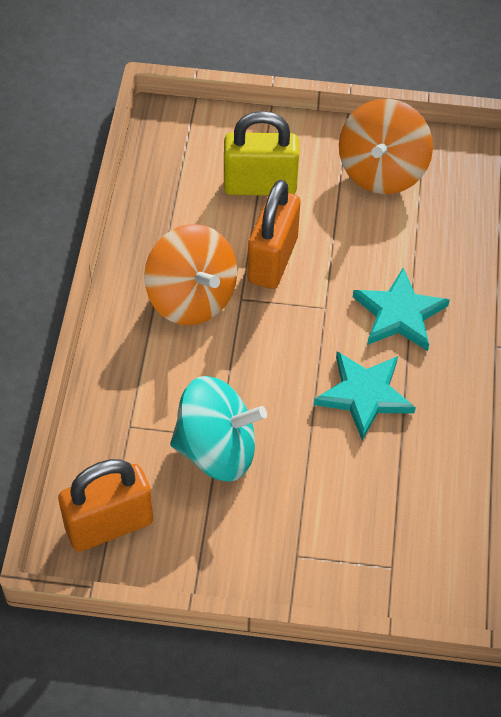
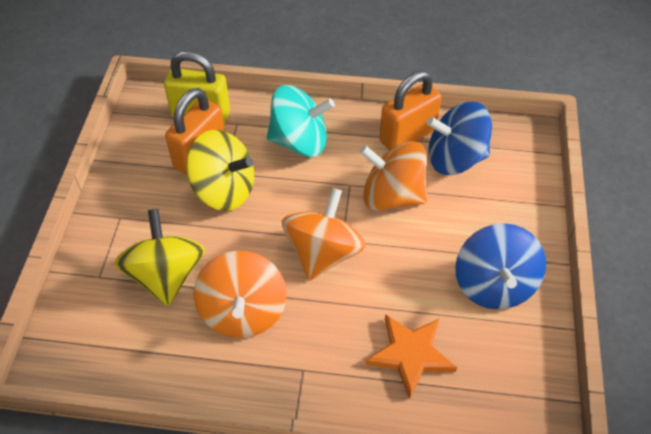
blue spinning top: 0 -> 2
orange spinning top: 2 -> 3
orange star: 0 -> 1
turquoise star: 2 -> 0
yellow spinning top: 0 -> 2

